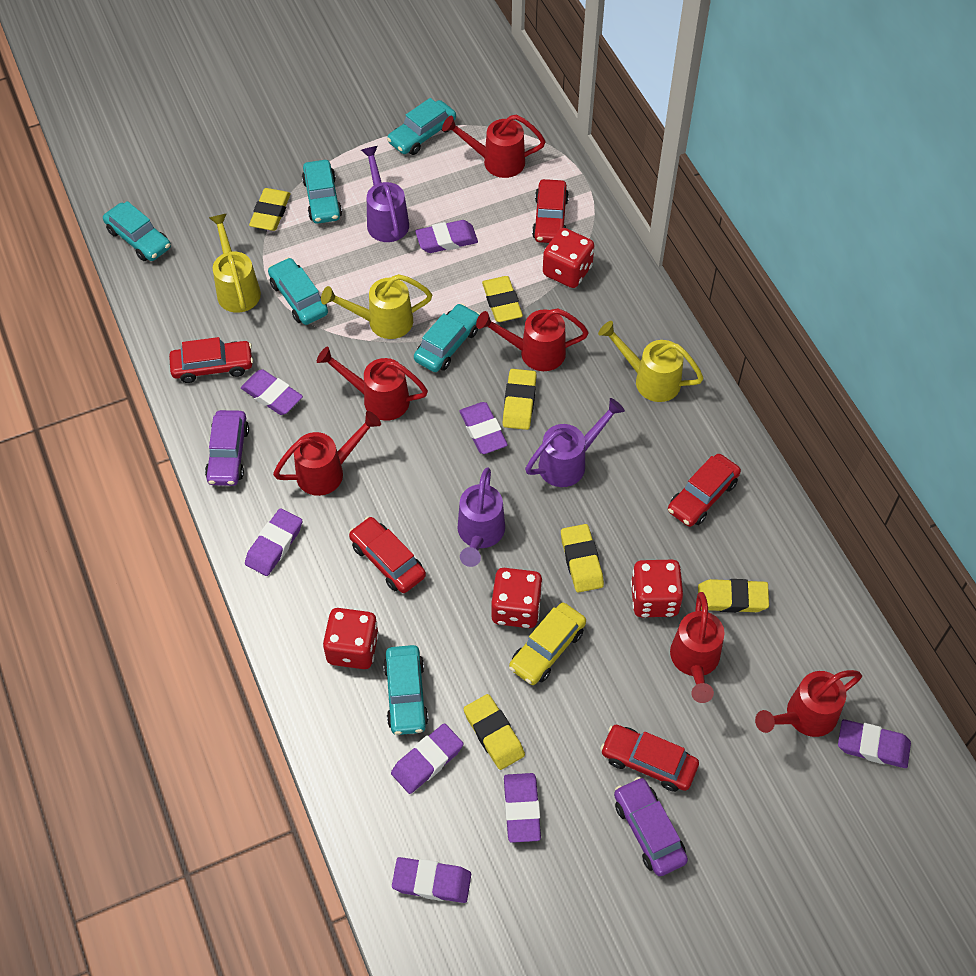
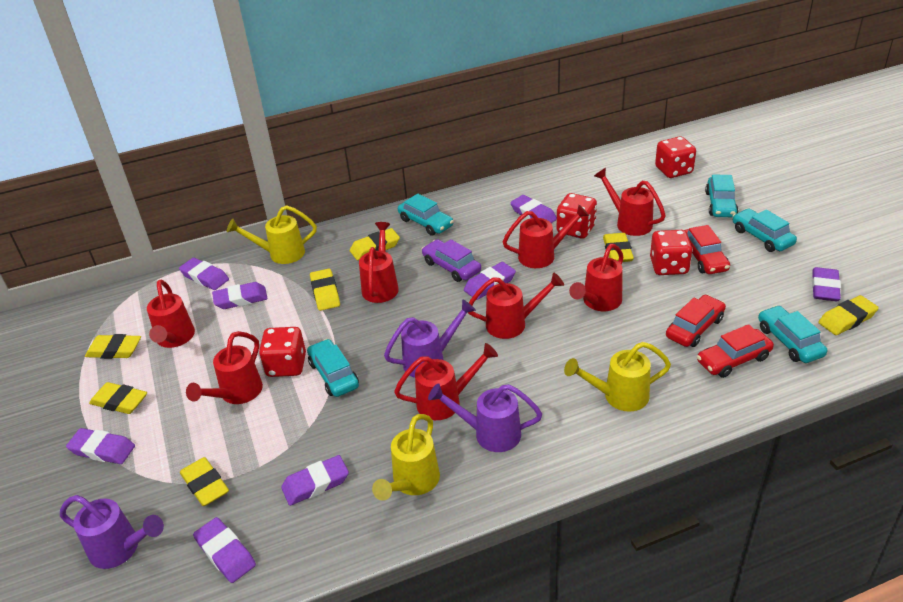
purple car: 2 -> 1
red car: 5 -> 3
red watering can: 6 -> 8
turquoise car: 6 -> 5
yellow car: 1 -> 0
yellow eraser: 6 -> 7

